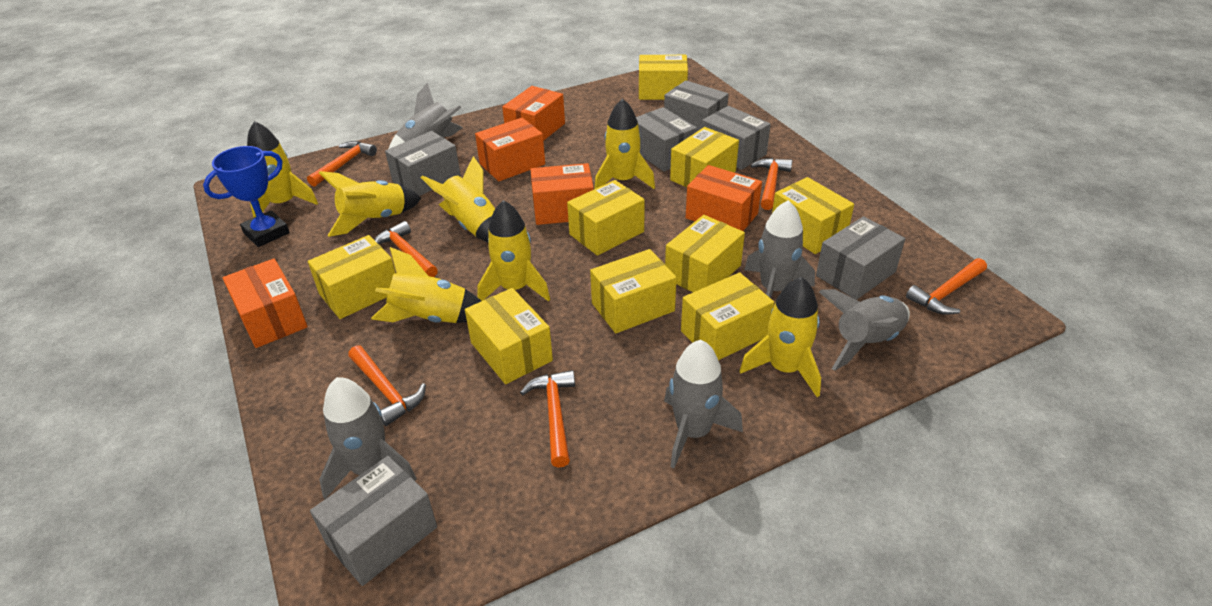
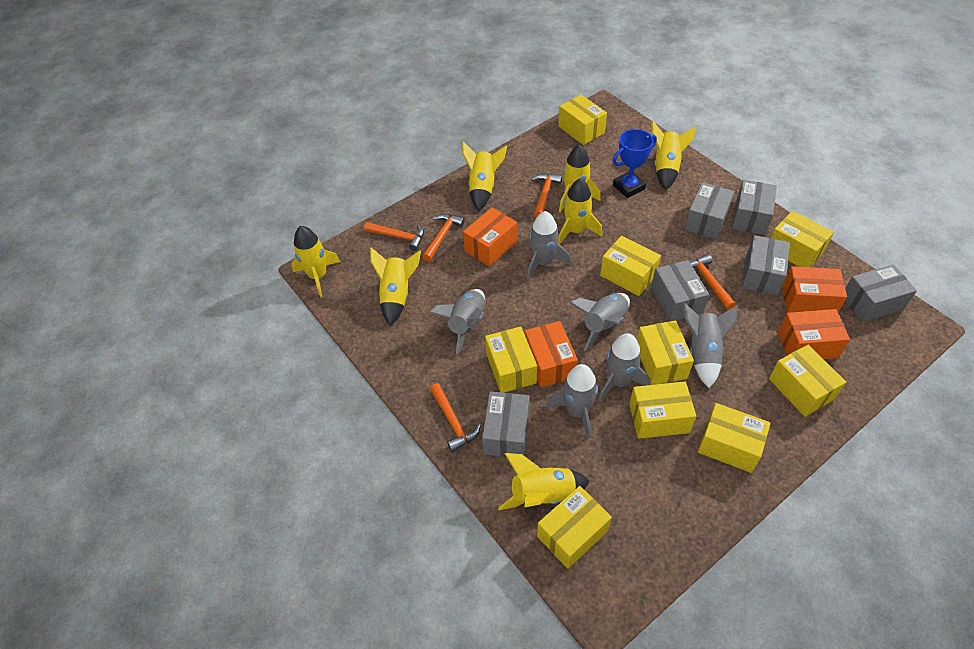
grey rocket: 5 -> 6
orange box: 5 -> 4
orange hammer: 6 -> 5

